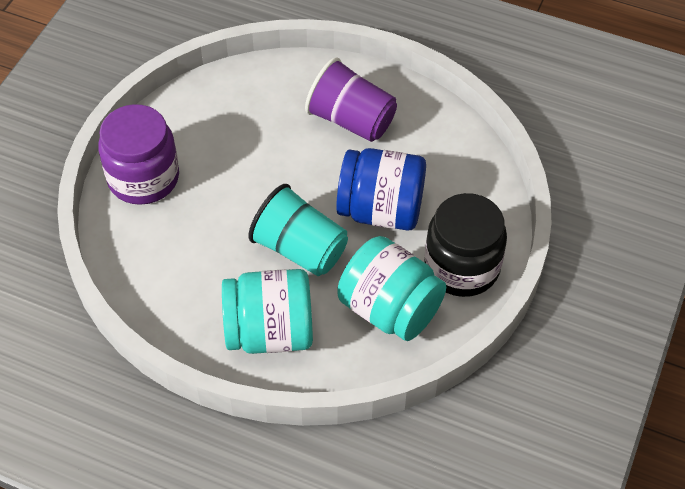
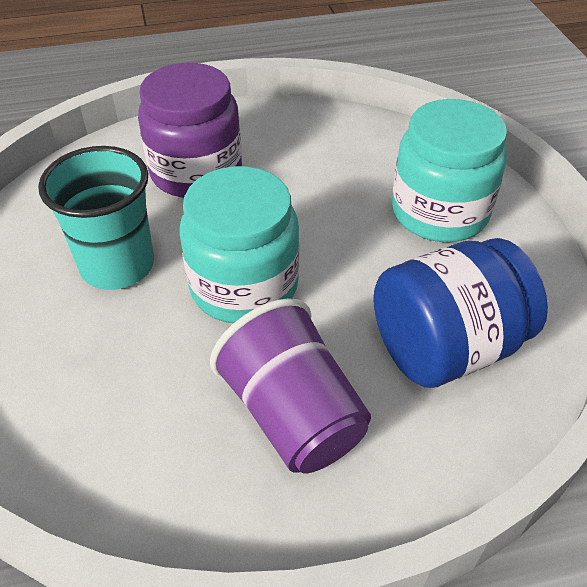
black jar: 1 -> 0

